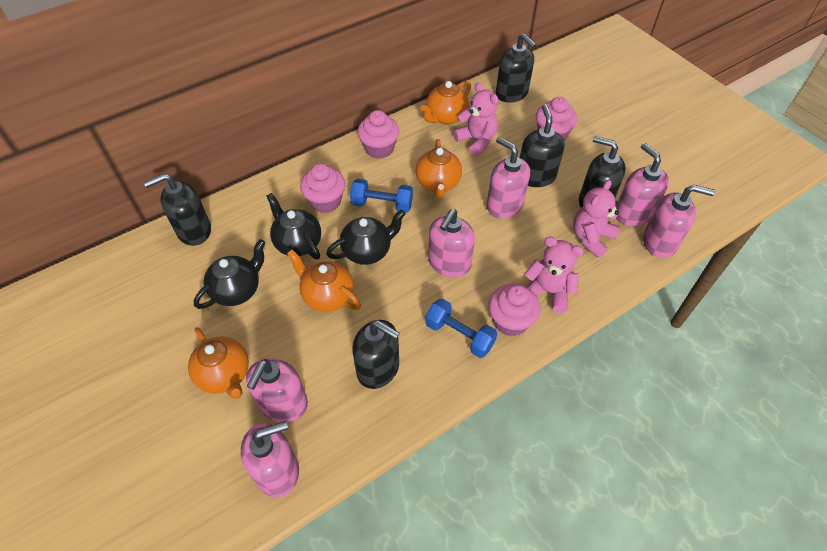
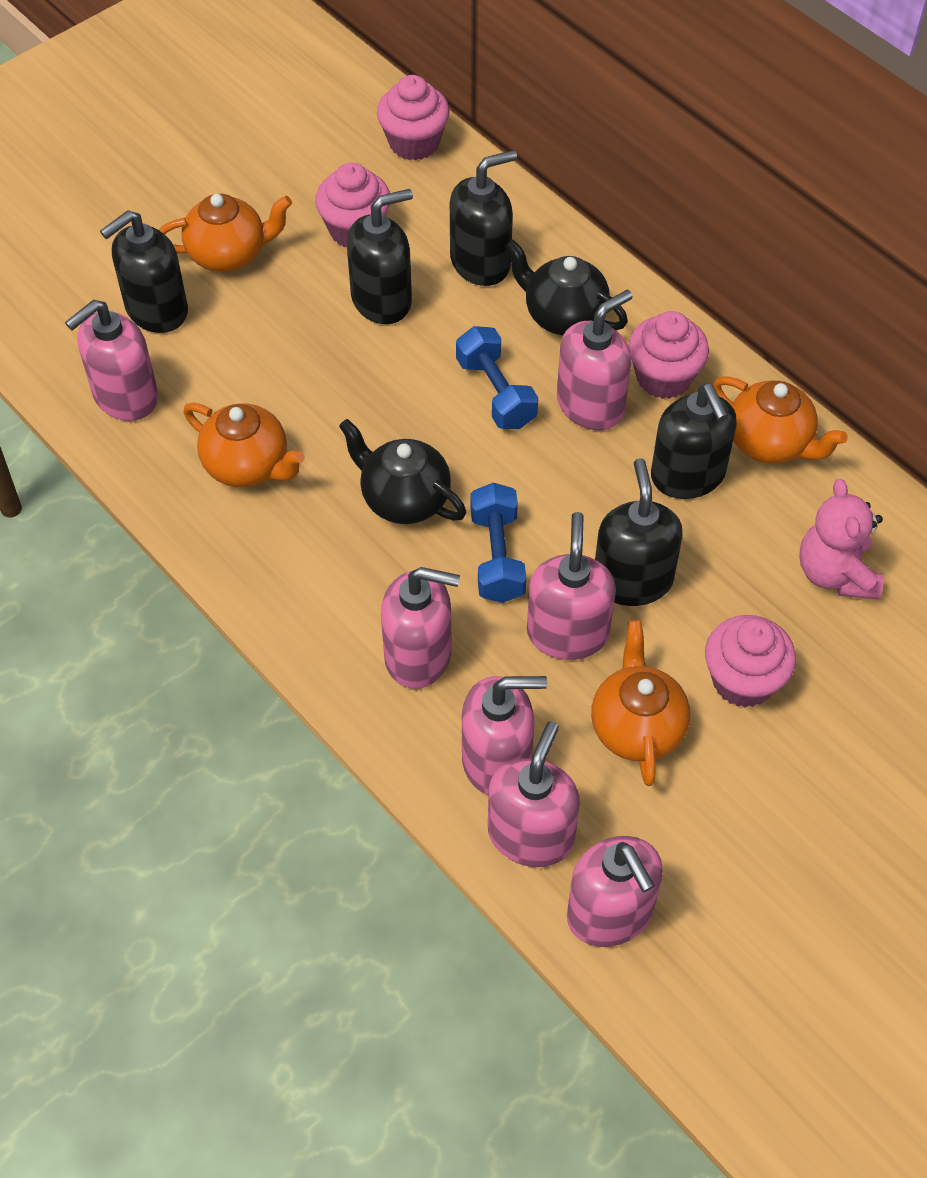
black teapot: 3 -> 2
pink soap dispenser: 6 -> 7
pink teddy bear: 3 -> 1

